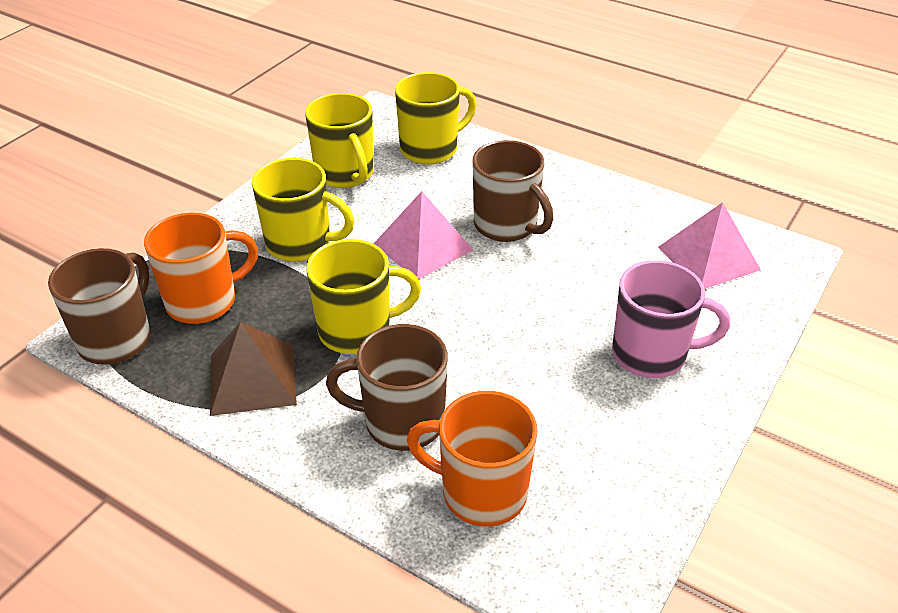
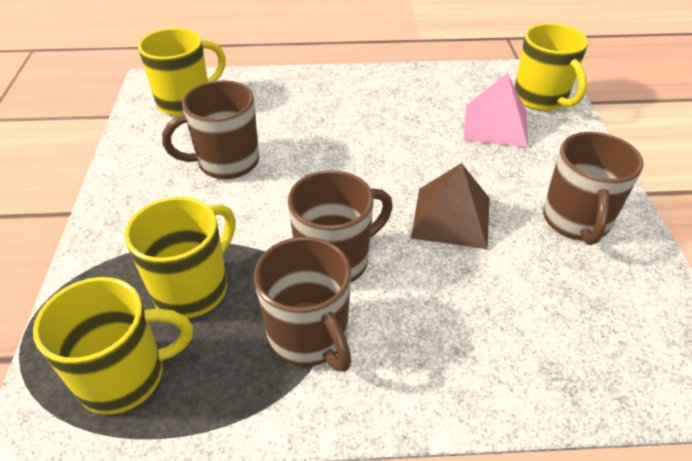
brown mug: 3 -> 4
orange mug: 2 -> 0
pink mug: 1 -> 0
pink pyramid: 2 -> 1

